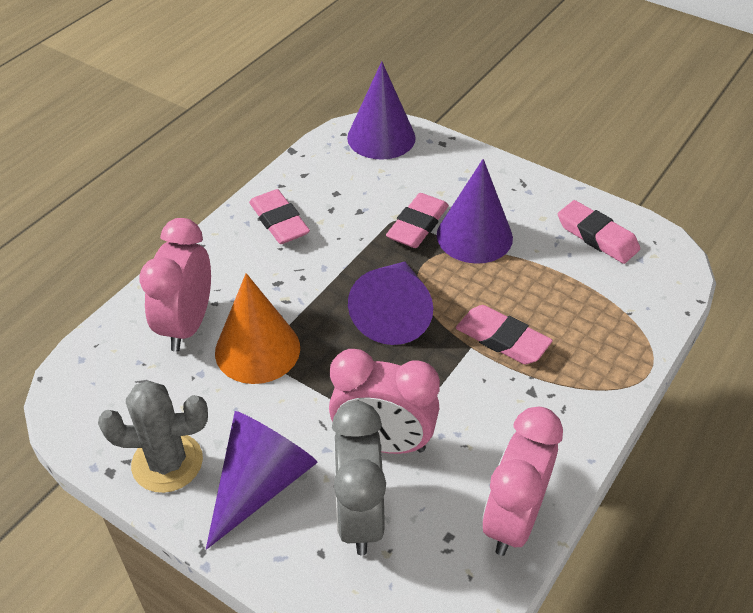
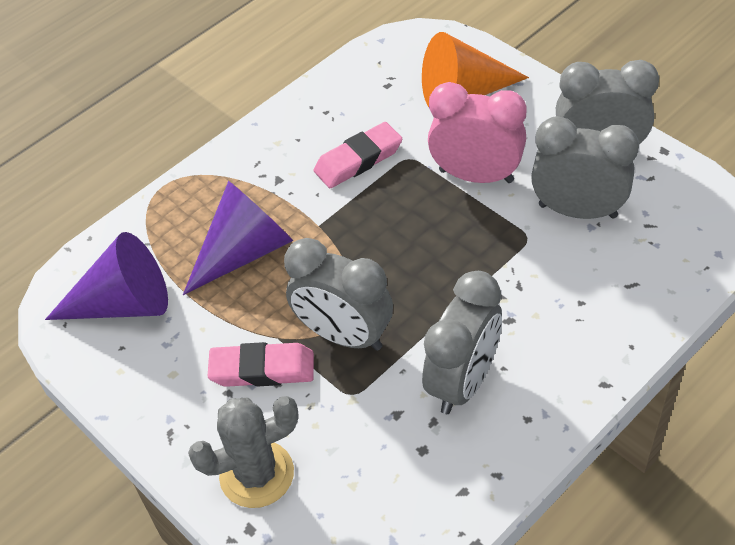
grey clock: 1 -> 4
pink clock: 3 -> 1
pink eraser: 4 -> 2
purple cone: 4 -> 2

